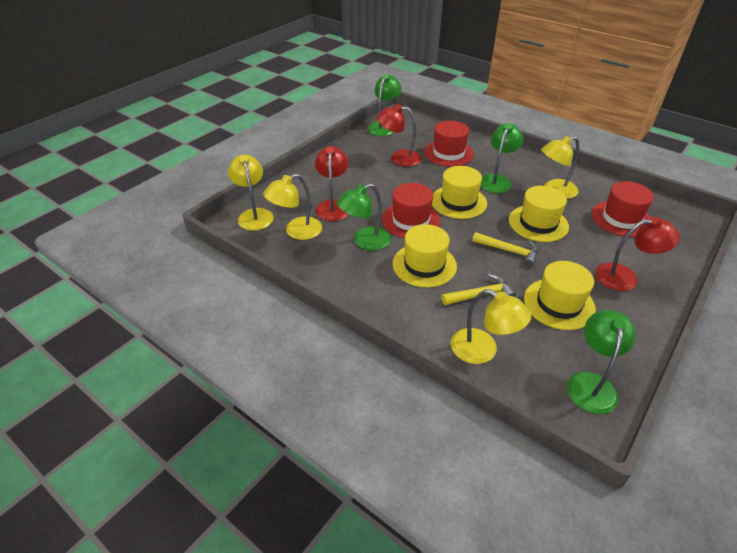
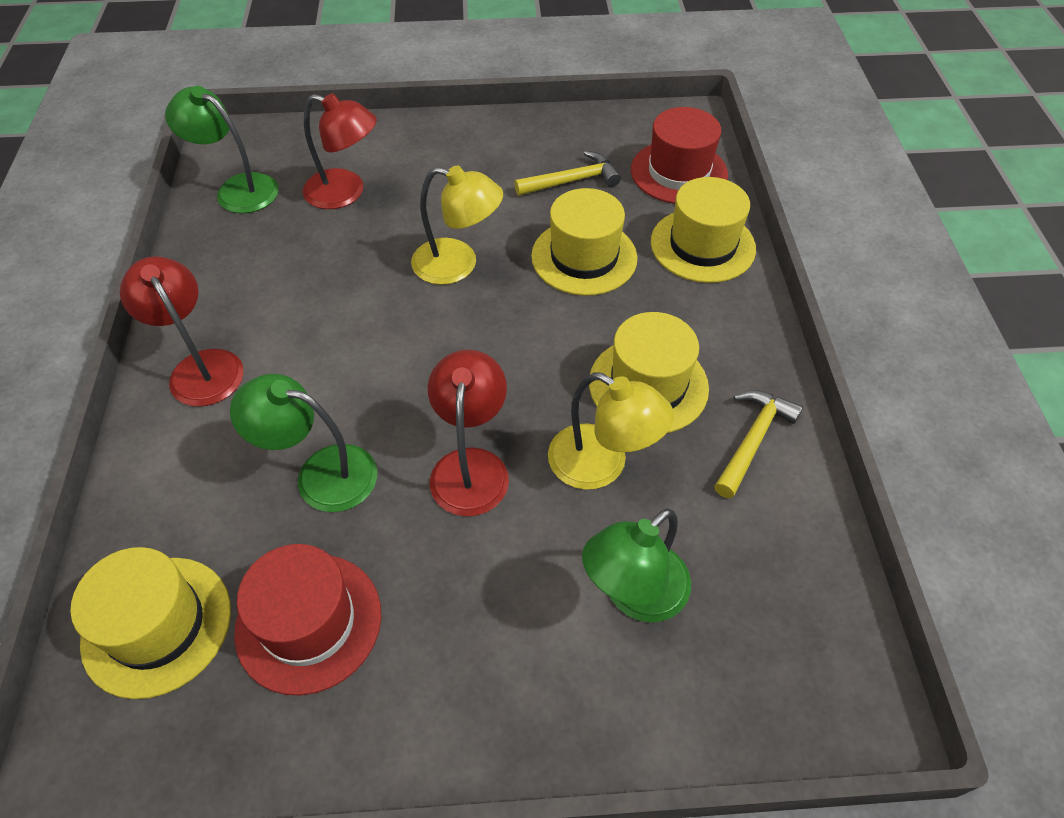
green lamp: 4 -> 3
red hat: 3 -> 2
yellow lamp: 4 -> 2

